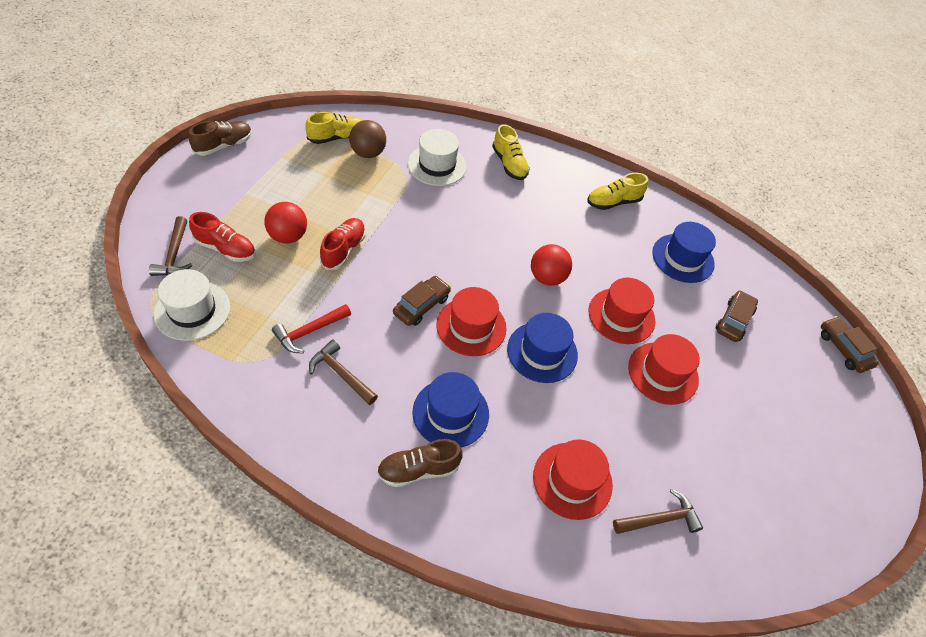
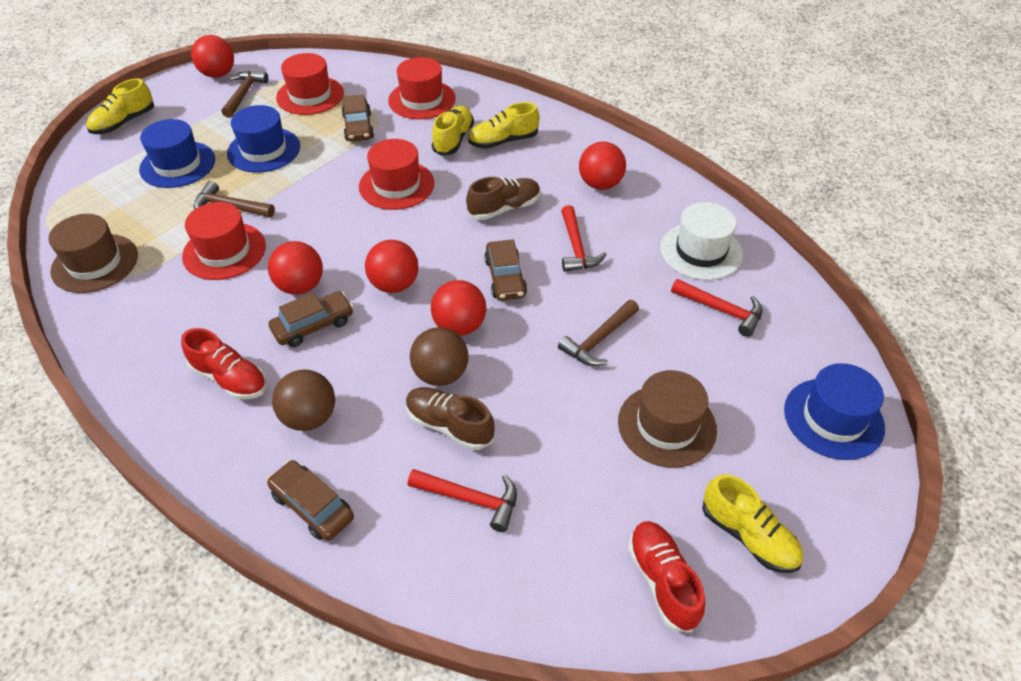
brown ball: 1 -> 2
brown car: 3 -> 4
brown hat: 0 -> 2
red ball: 2 -> 5
red hammer: 1 -> 3
white hat: 2 -> 1
yellow shoe: 3 -> 4

